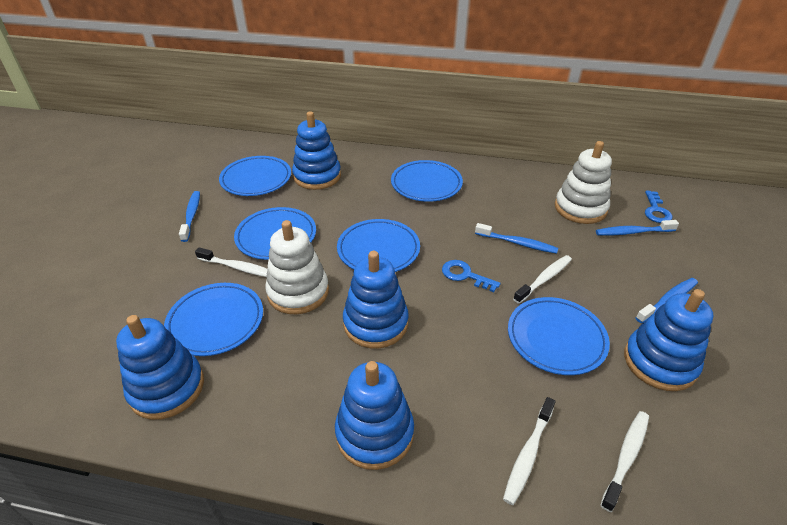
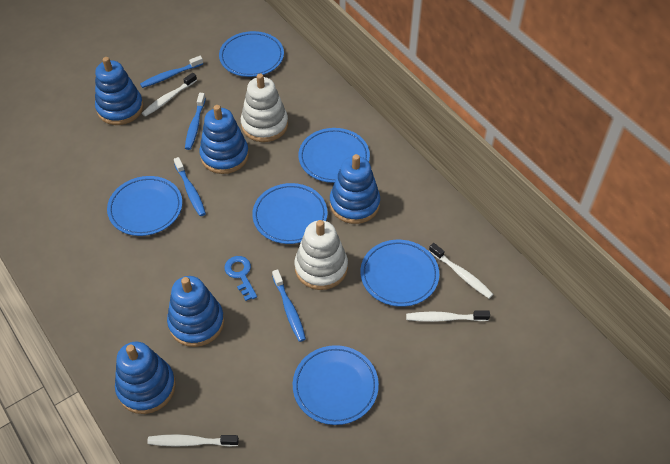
blue key: 2 -> 1

